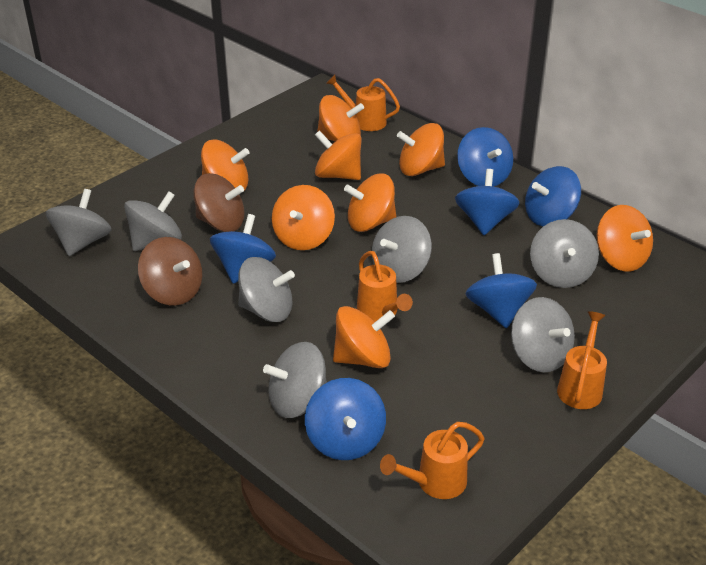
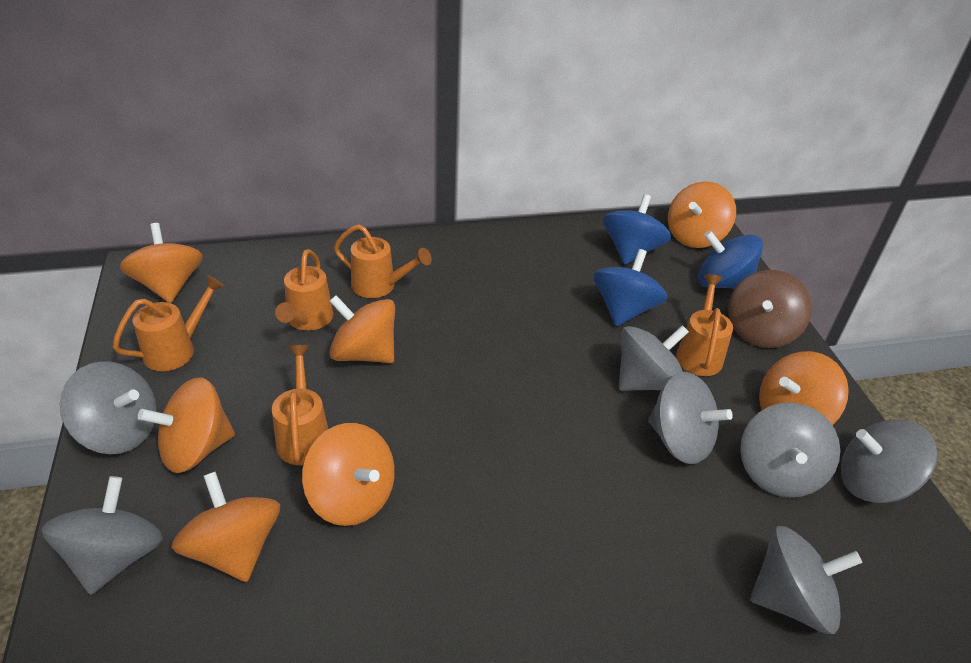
blue spinning top: 6 -> 3
brown spinning top: 2 -> 1
orange spinning top: 8 -> 7
orange watering can: 4 -> 5

